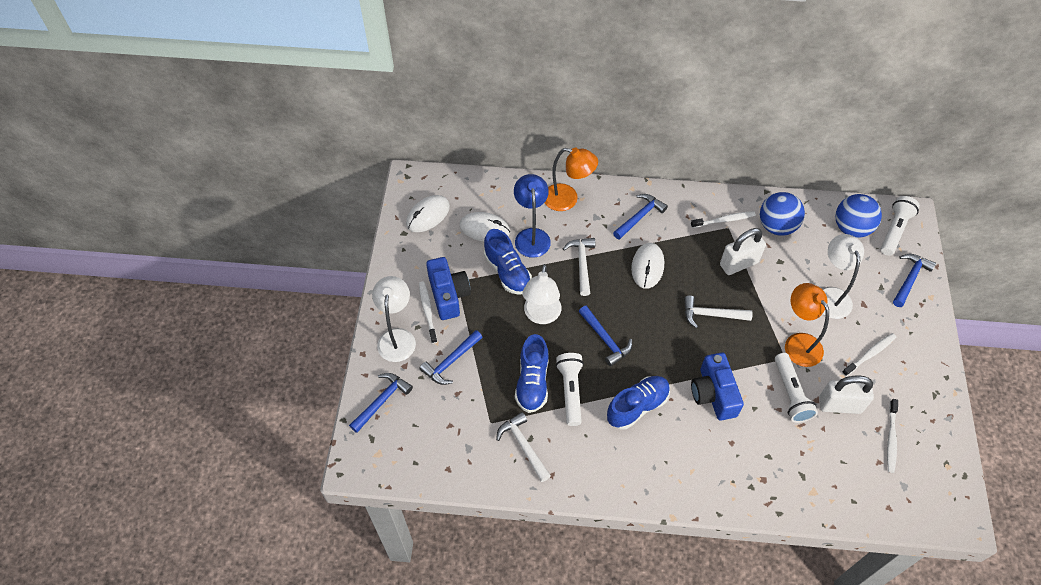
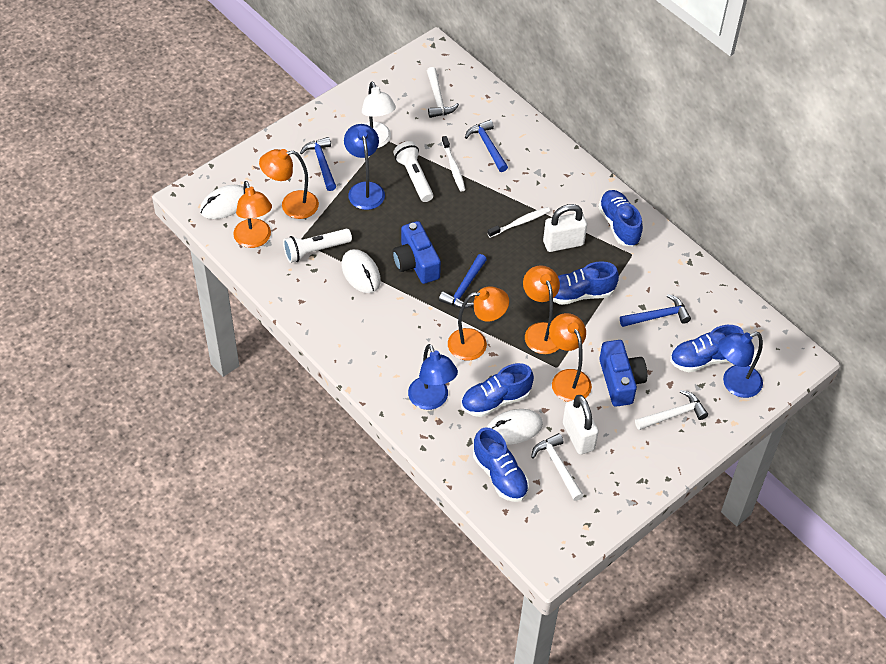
blue ball: 2 -> 0
blue hammer: 5 -> 4
blue lamp: 1 -> 3
blue shoe: 3 -> 5
orange lamp: 2 -> 5
white flashlight: 3 -> 2
white lamp: 3 -> 1
white toothbrush: 4 -> 2

